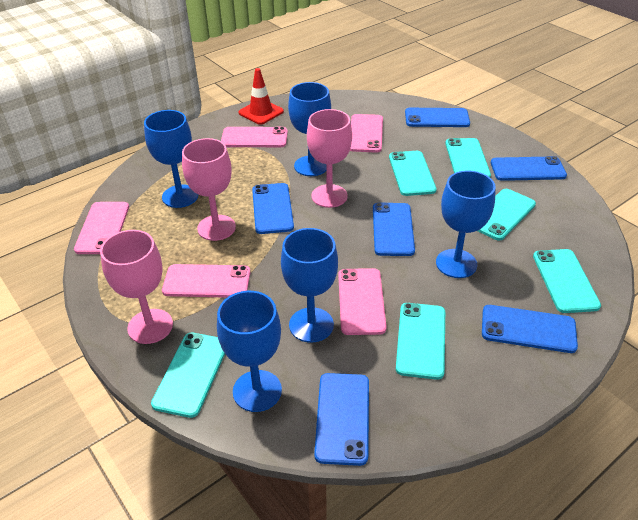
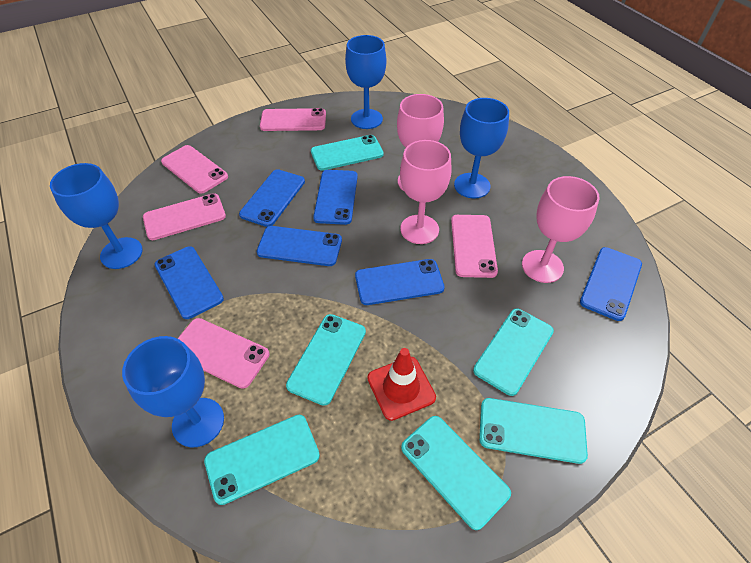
blue goblet: 5 -> 4

